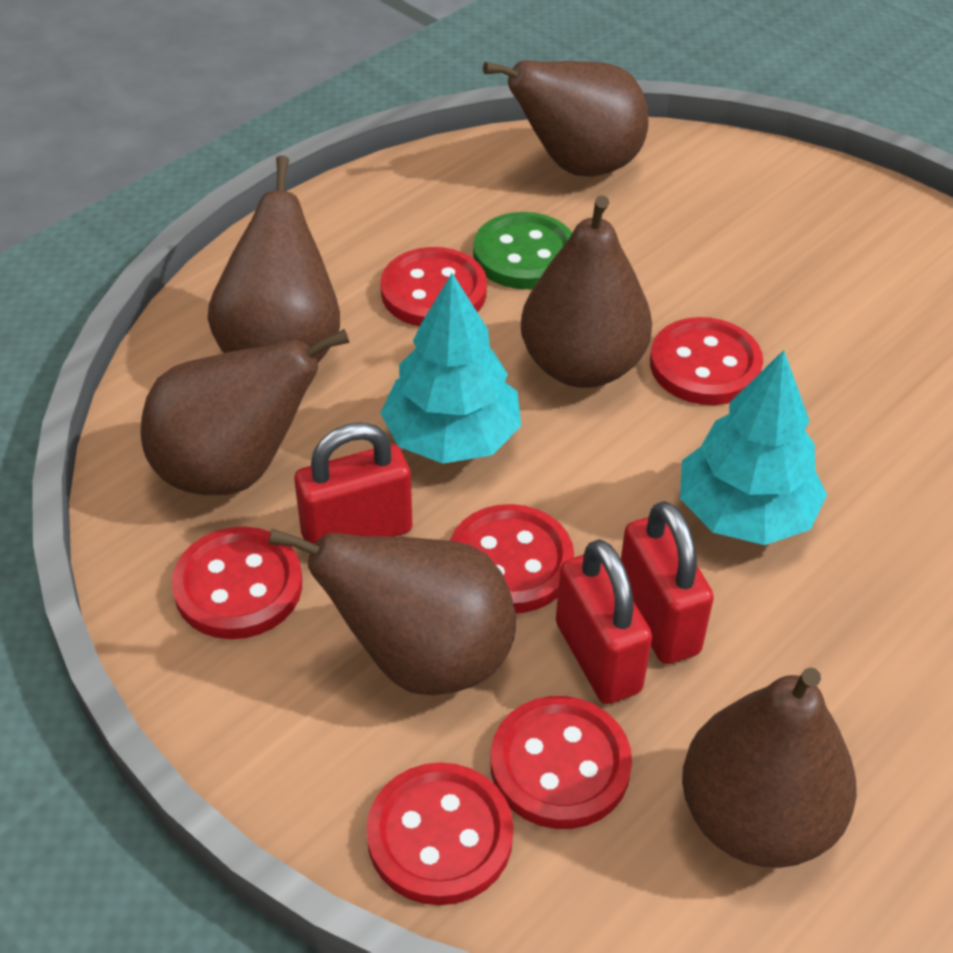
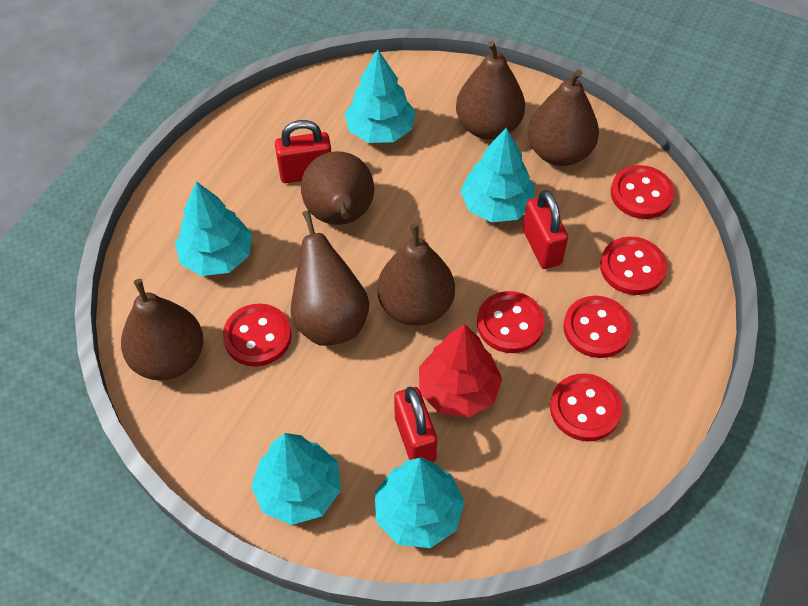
green button: 1 -> 0
red tree: 0 -> 1
turquoise tree: 2 -> 5

